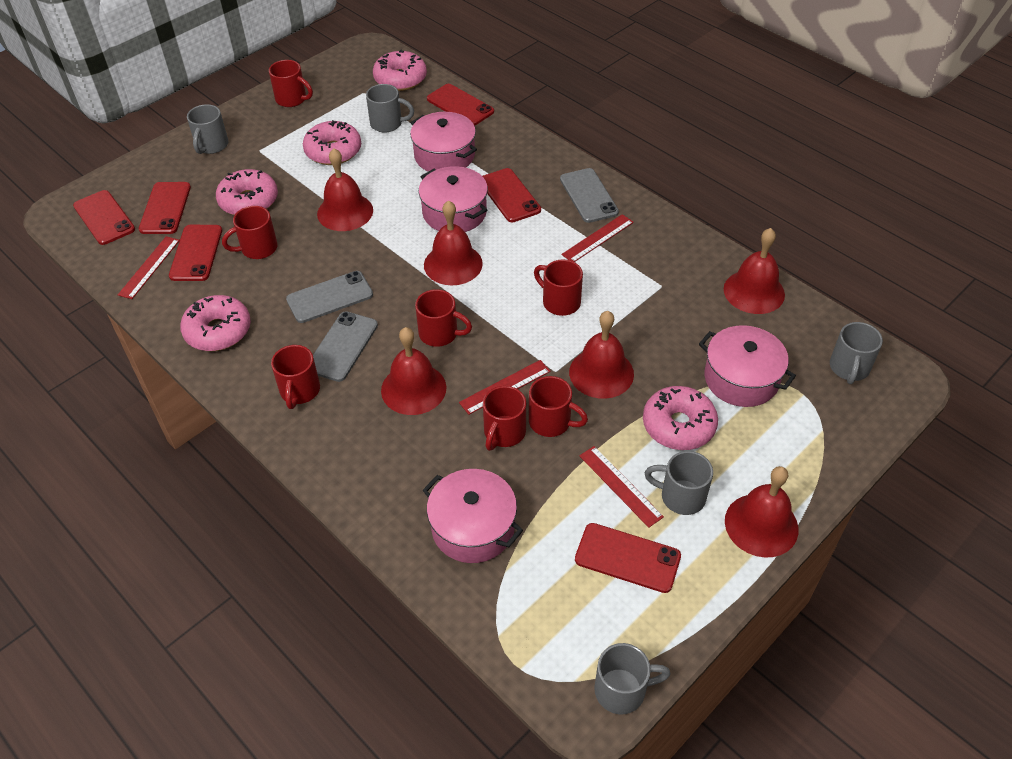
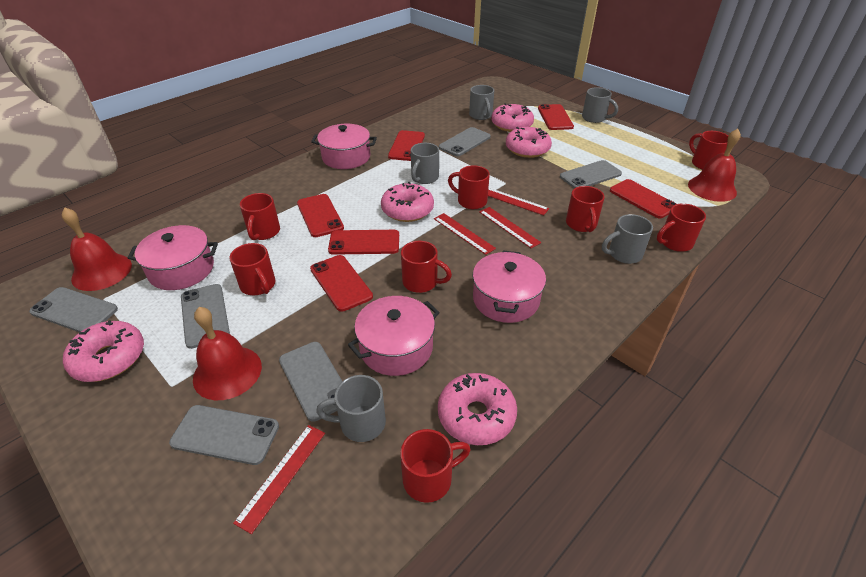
grey phone: 3 -> 6
red bell: 6 -> 3
red mug: 7 -> 8

